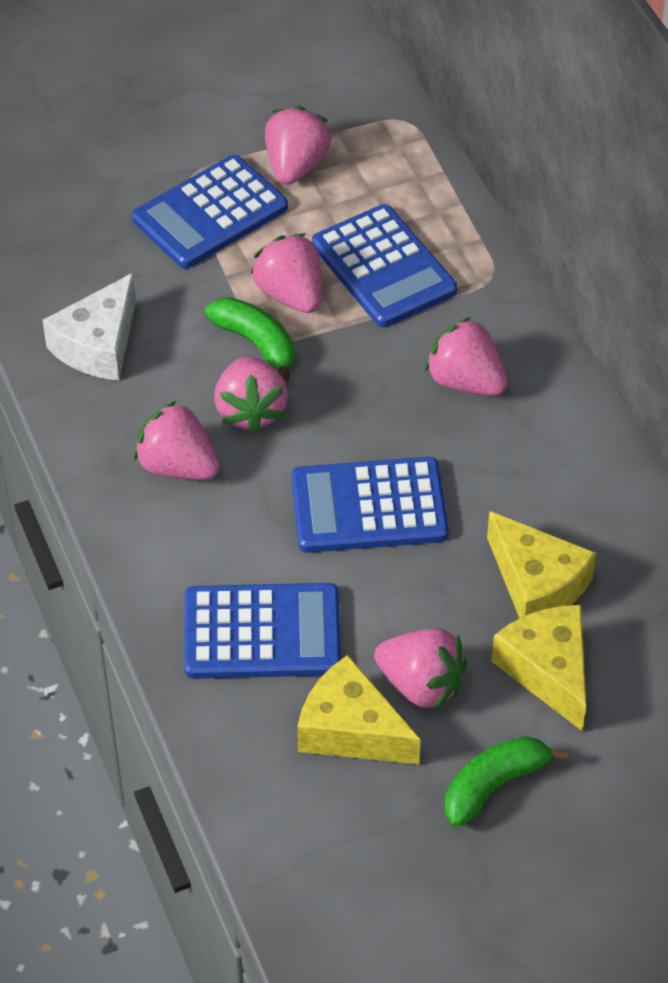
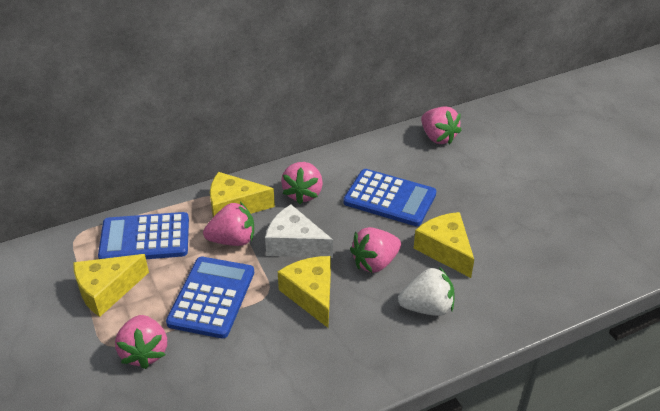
blue calculator: 4 -> 3
green banana: 2 -> 0
pink strawberry: 6 -> 5
white strawberry: 0 -> 1
yellow cheese: 3 -> 4

